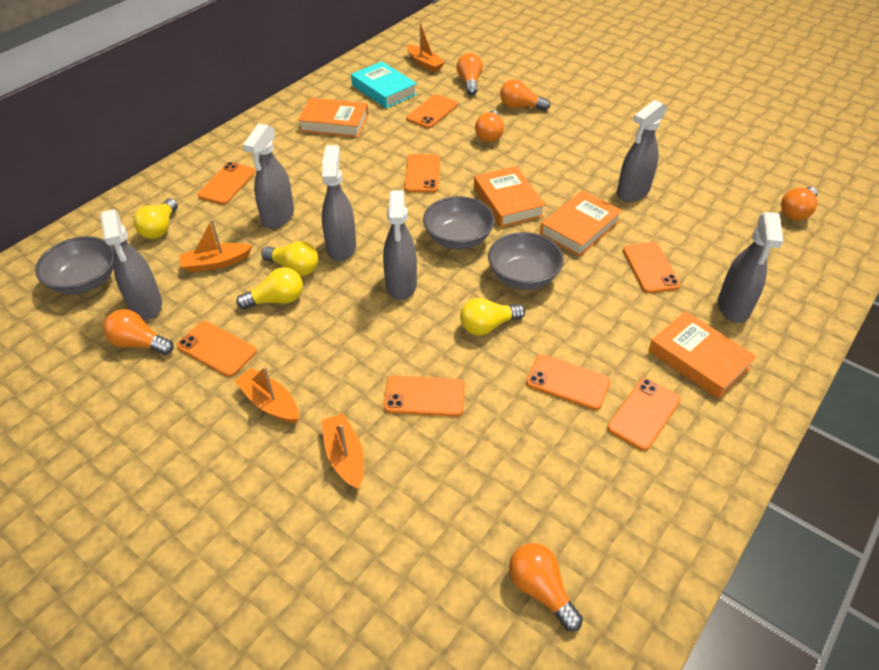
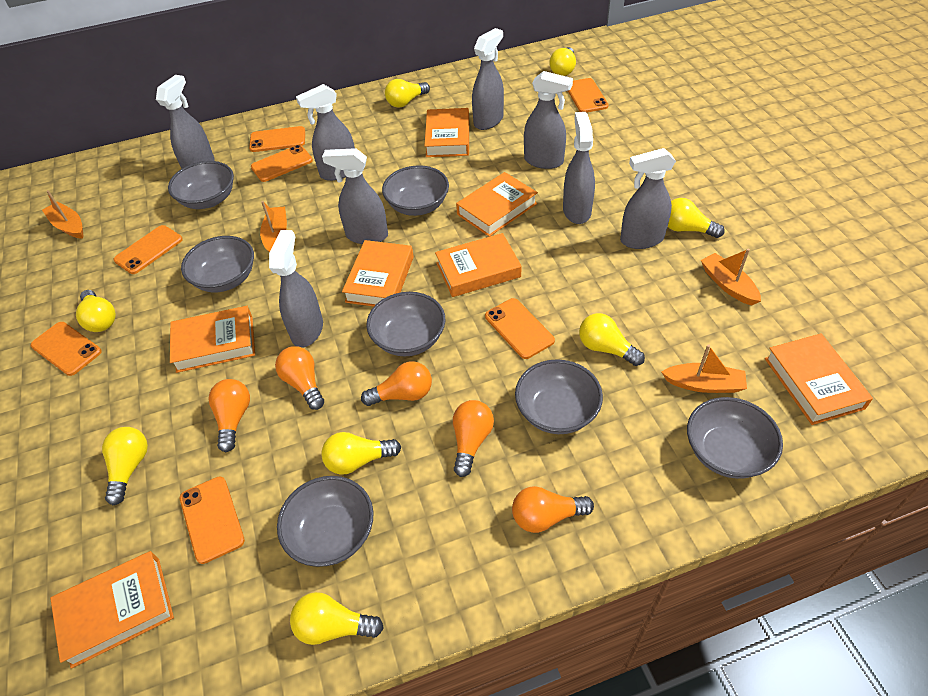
grey bowl: 3 -> 7
grey spray bottle: 6 -> 8
orange book: 4 -> 7
orange light bulb: 6 -> 5
orange phone: 8 -> 7
turquoise book: 1 -> 0
yellow light bulb: 4 -> 8

